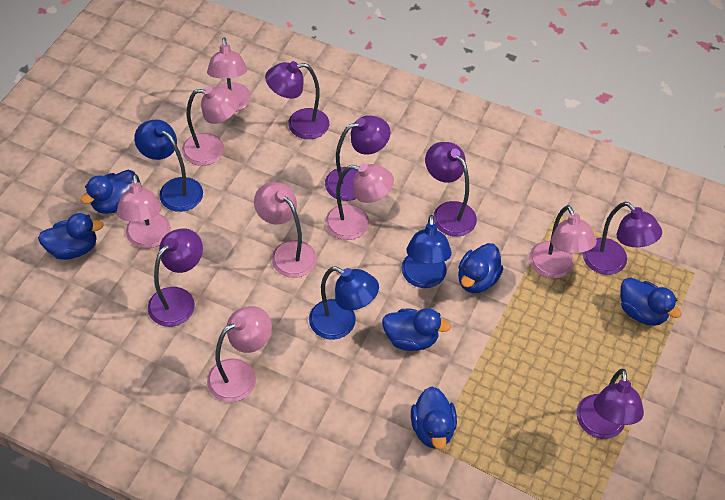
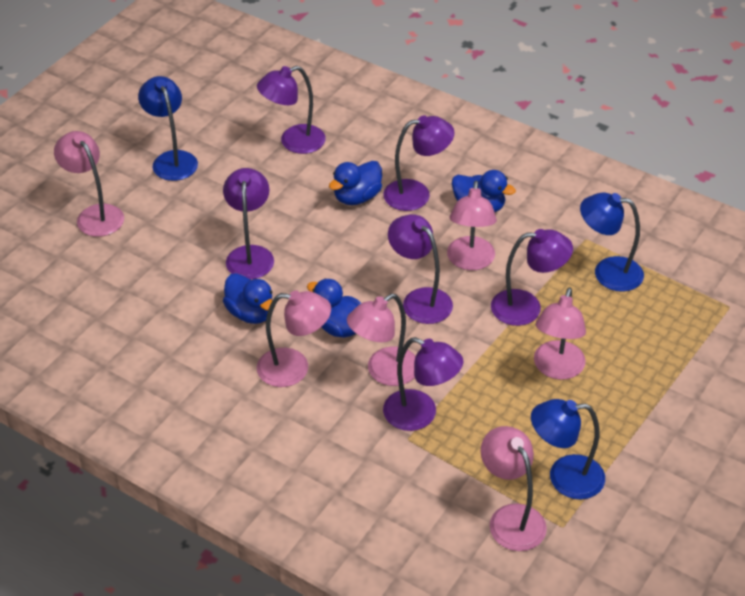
blue duck: 6 -> 4
pink lamp: 7 -> 6

